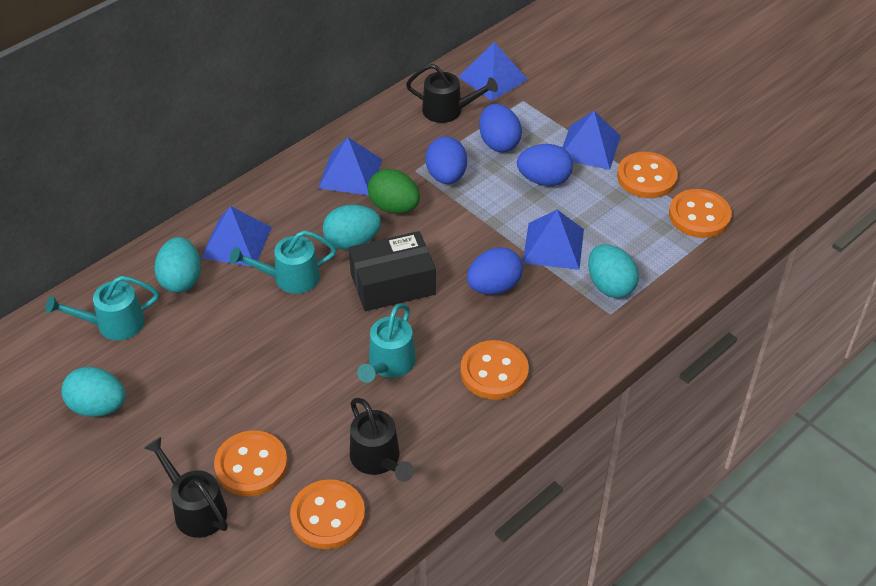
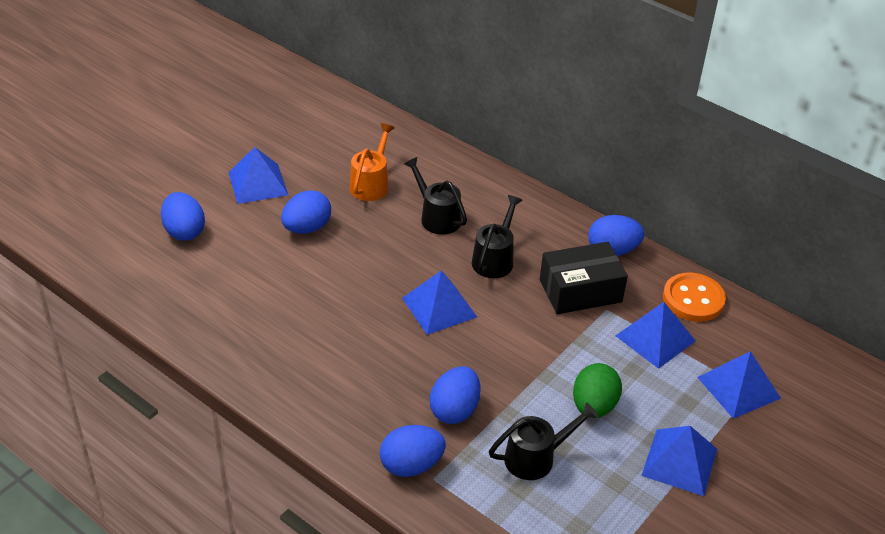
blue egg: 4 -> 5
orange button: 5 -> 1
orange watering can: 0 -> 1
turquoise egg: 4 -> 0
turquoise watering can: 3 -> 0

